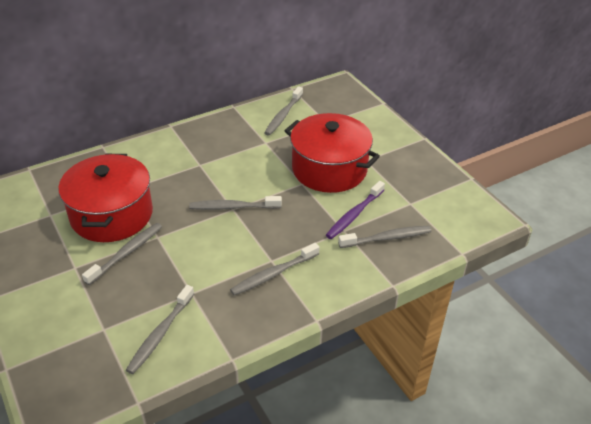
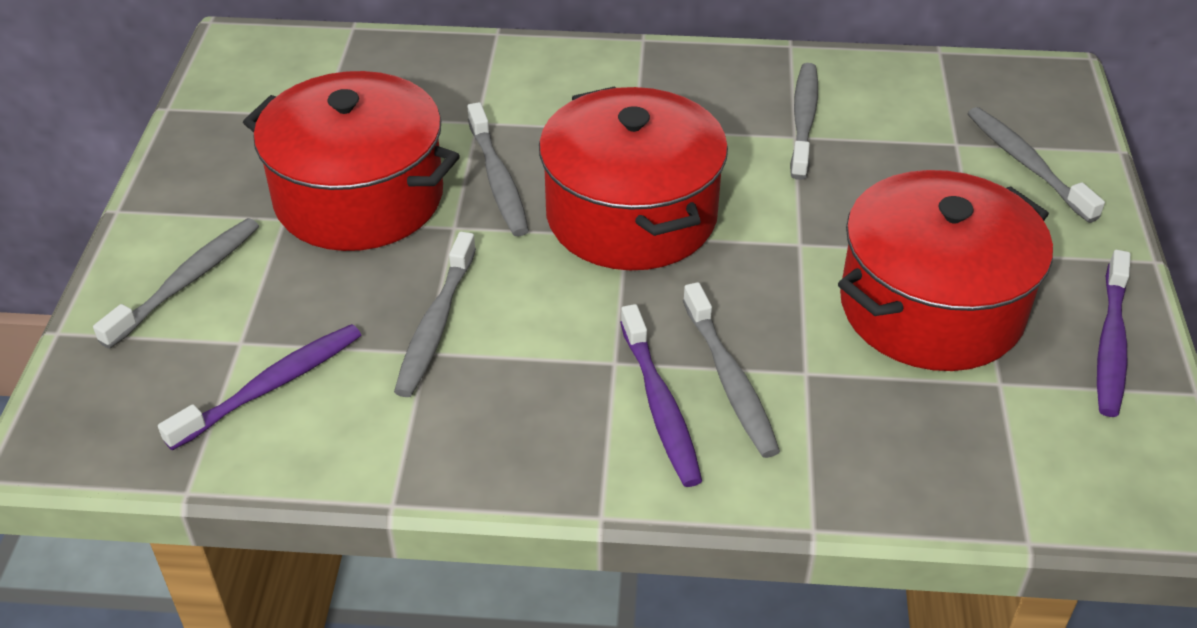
purple toothbrush: 1 -> 3
red pot: 2 -> 3

